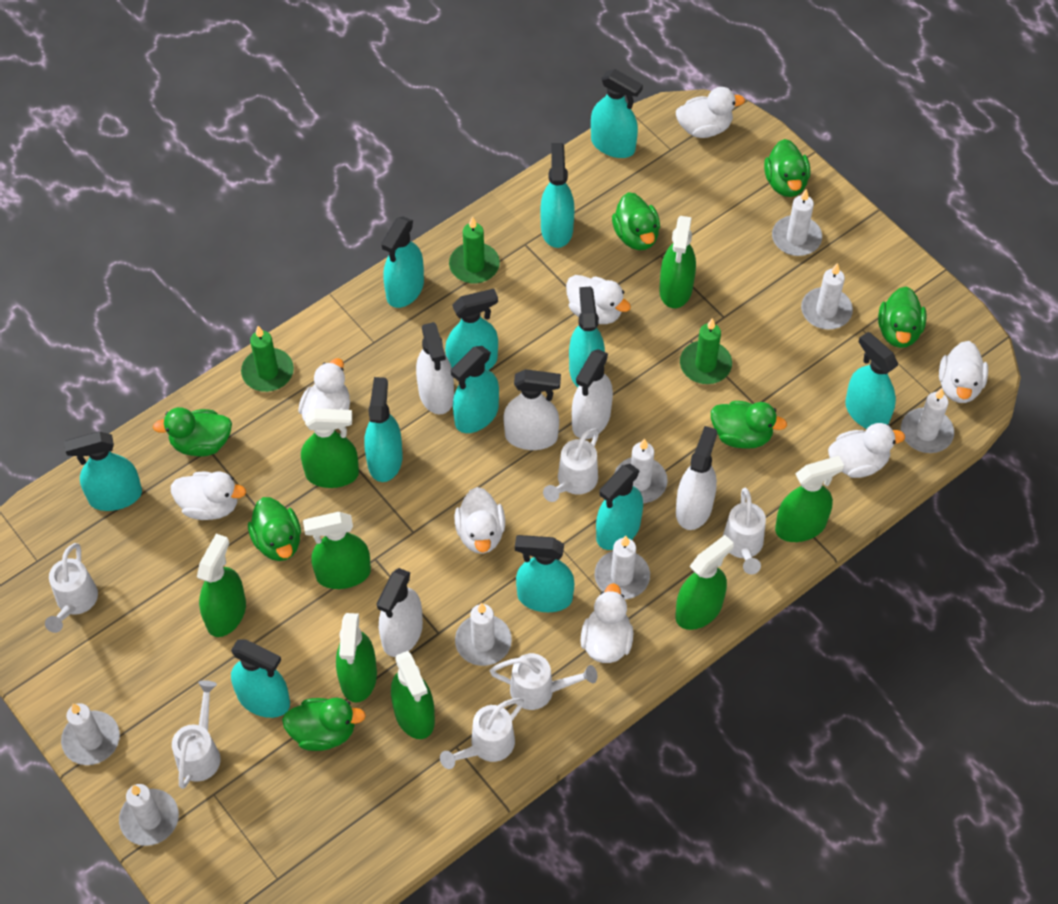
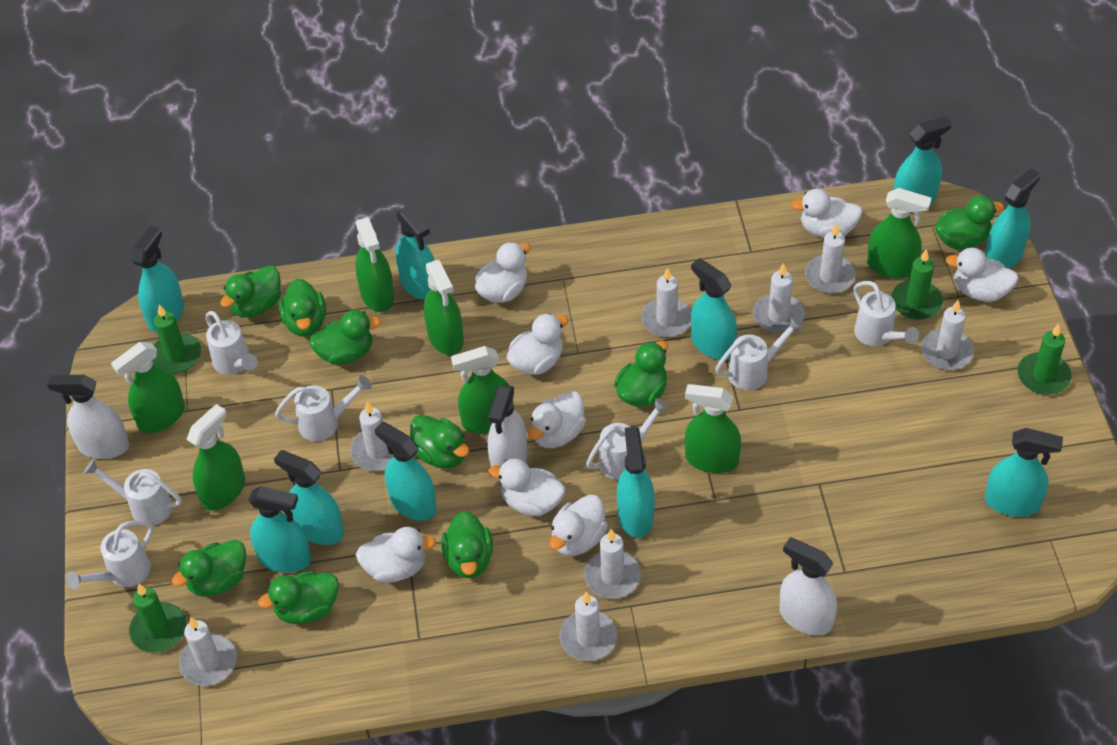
green candle: 3 -> 4
green duck: 7 -> 9
green spray bottle: 8 -> 7
turquoise spray bottle: 12 -> 10
white spray bottle: 5 -> 3
white watering can: 6 -> 7

